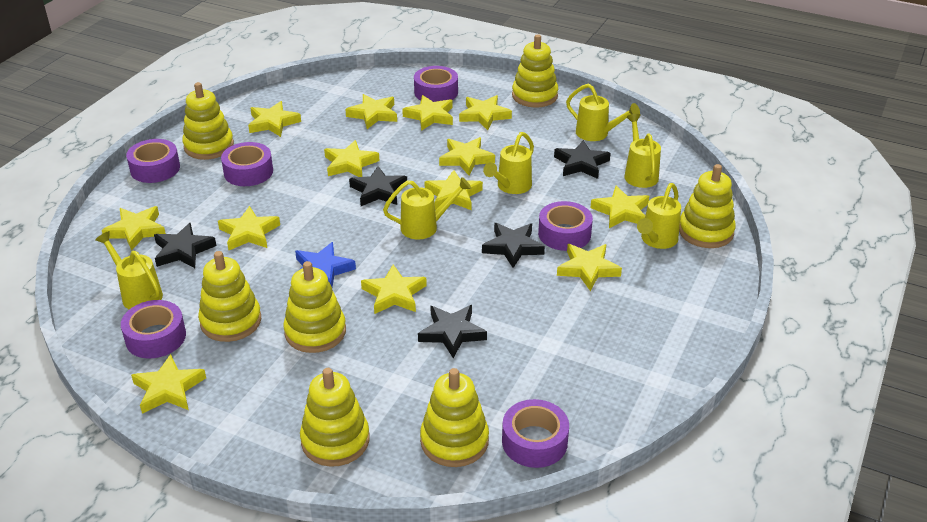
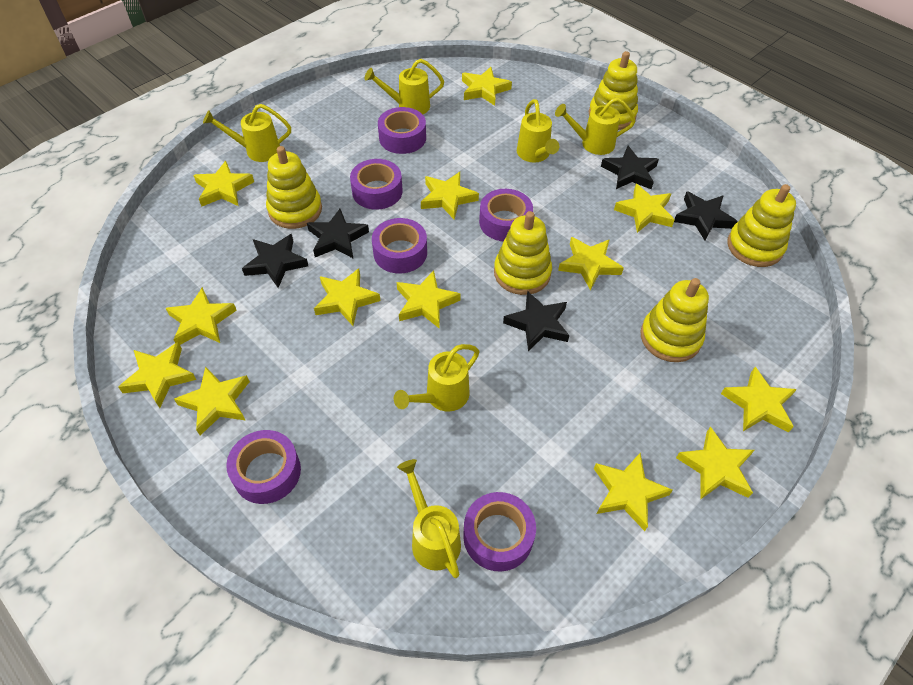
blue star: 1 -> 0
yellow stacking toy: 7 -> 5

